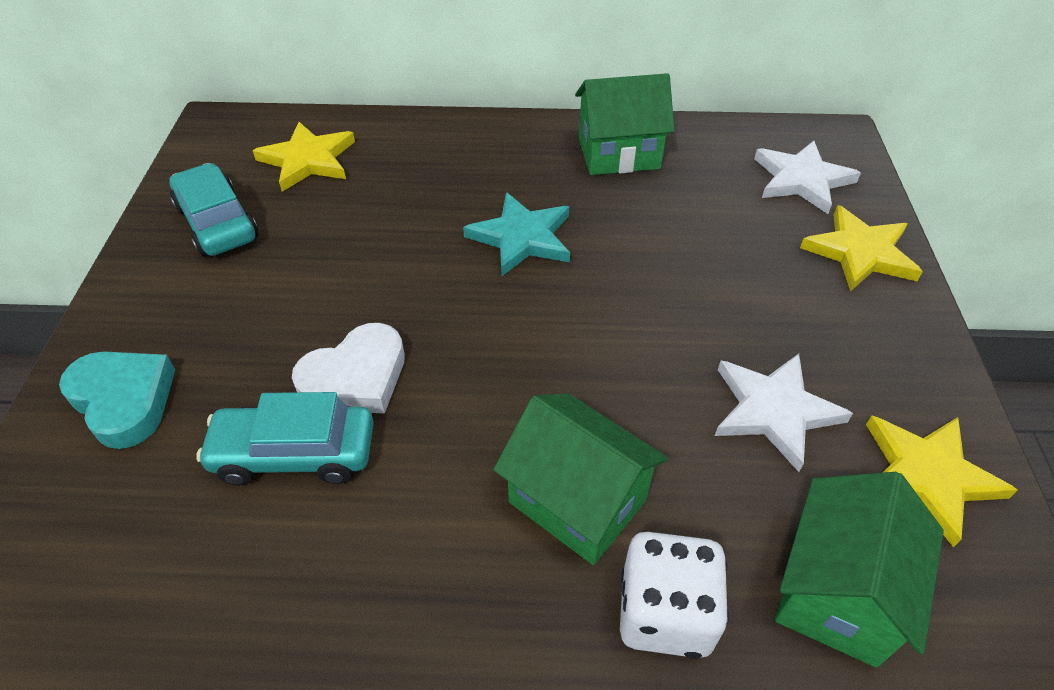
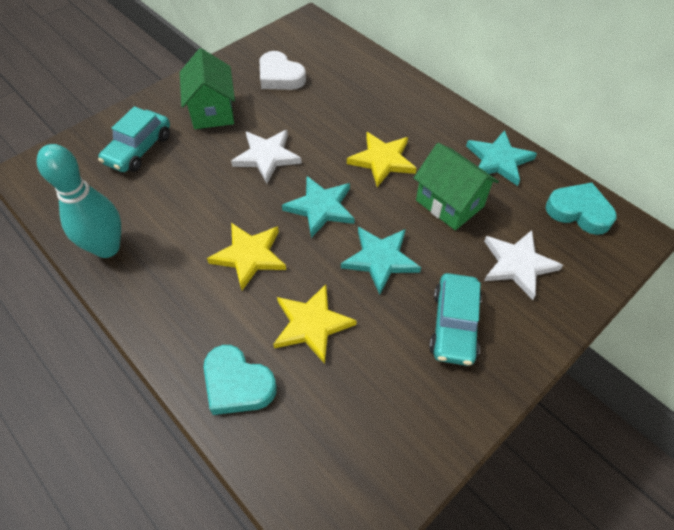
green house: 3 -> 2
turquoise bowling pin: 0 -> 1
turquoise heart: 1 -> 2
turquoise star: 1 -> 3
white dice: 1 -> 0

